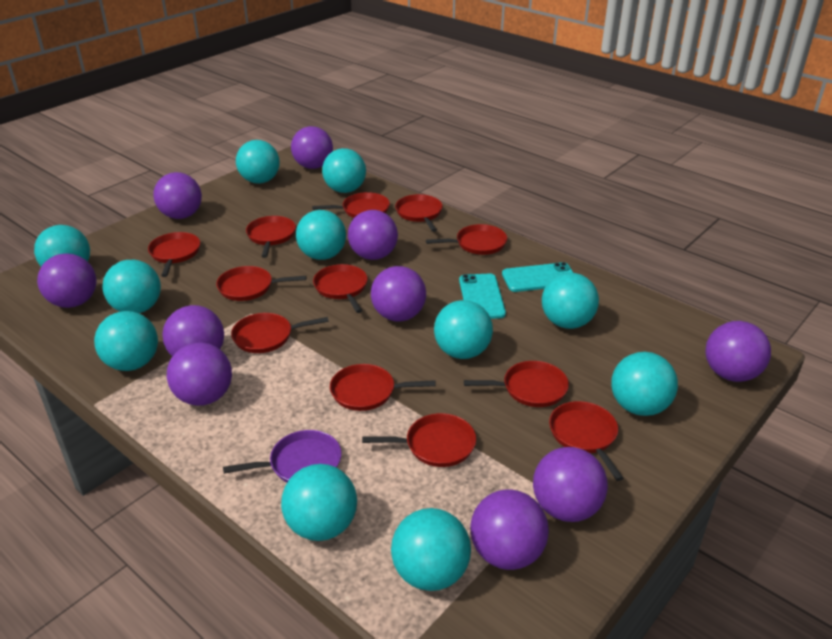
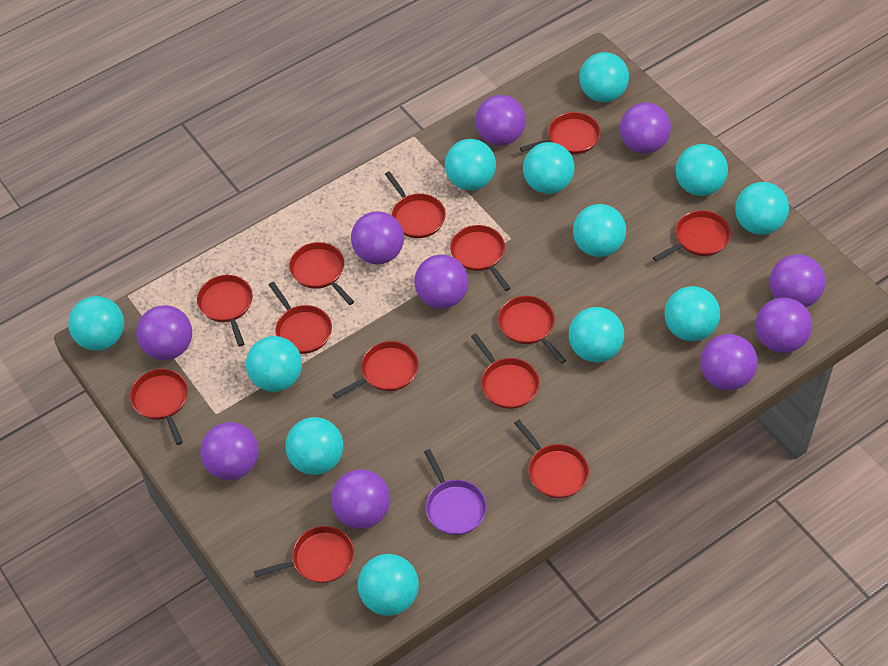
red pan: 12 -> 13
turquoise ball: 11 -> 12
turquoise phone: 2 -> 0

